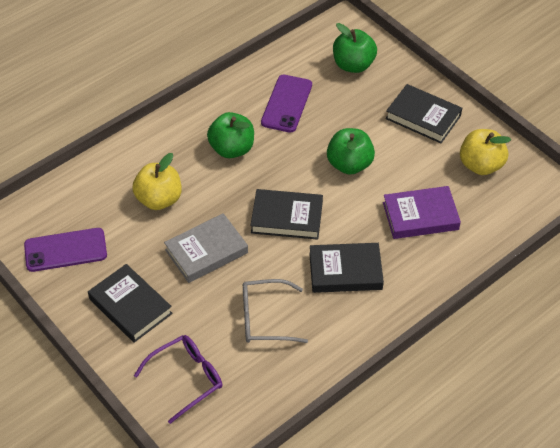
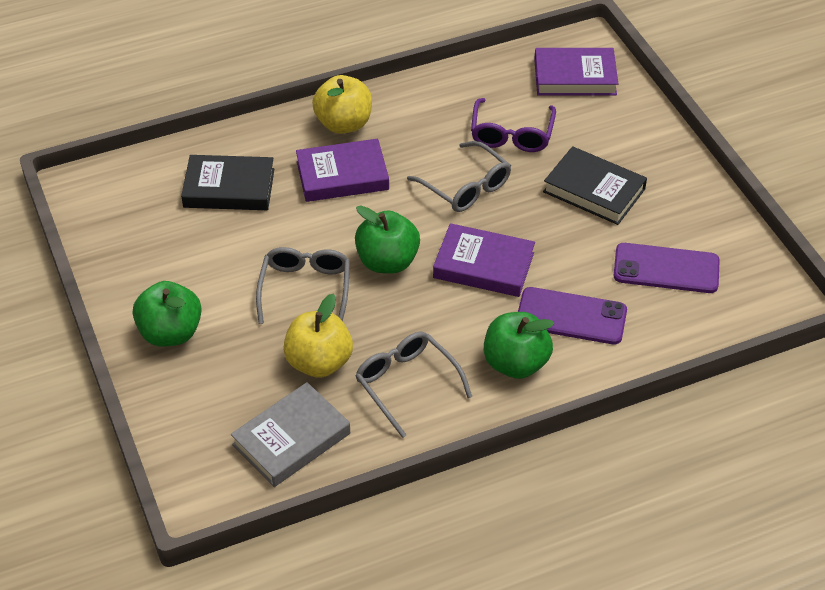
black book: 4 -> 2
grey glasses: 1 -> 3
purple book: 1 -> 3

